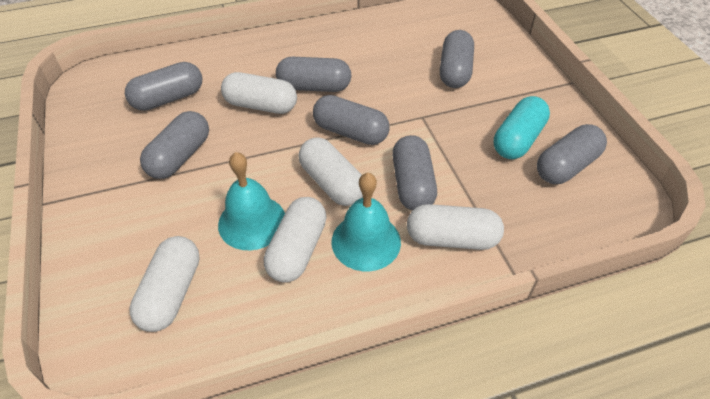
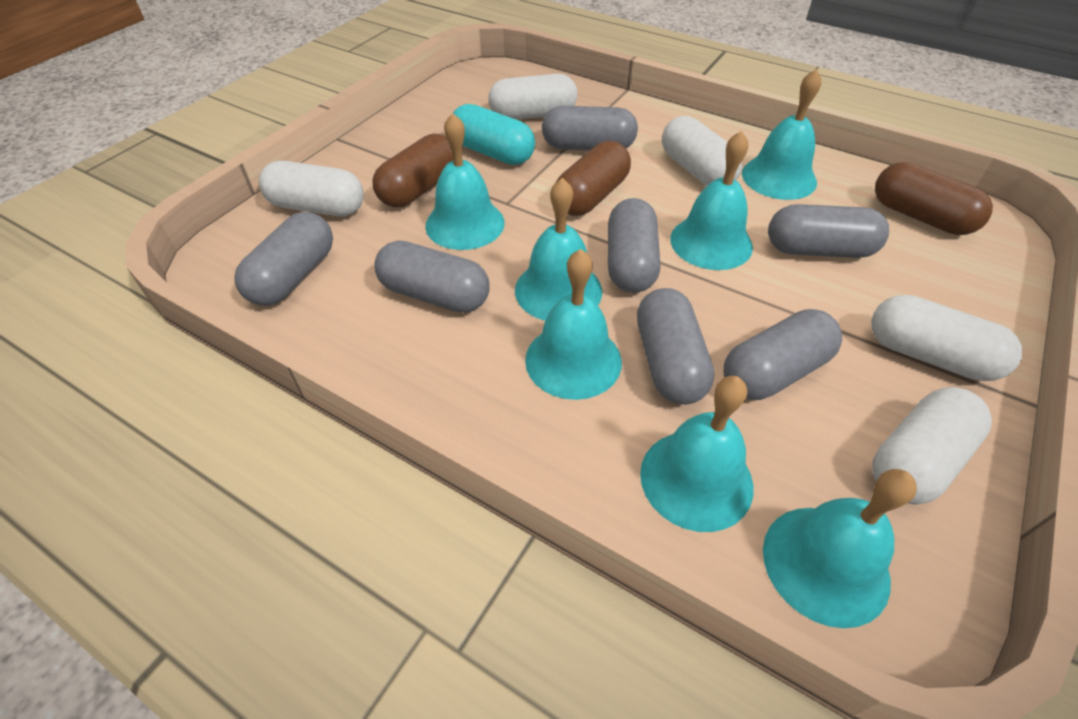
brown capsule: 0 -> 3
turquoise bell: 2 -> 7

